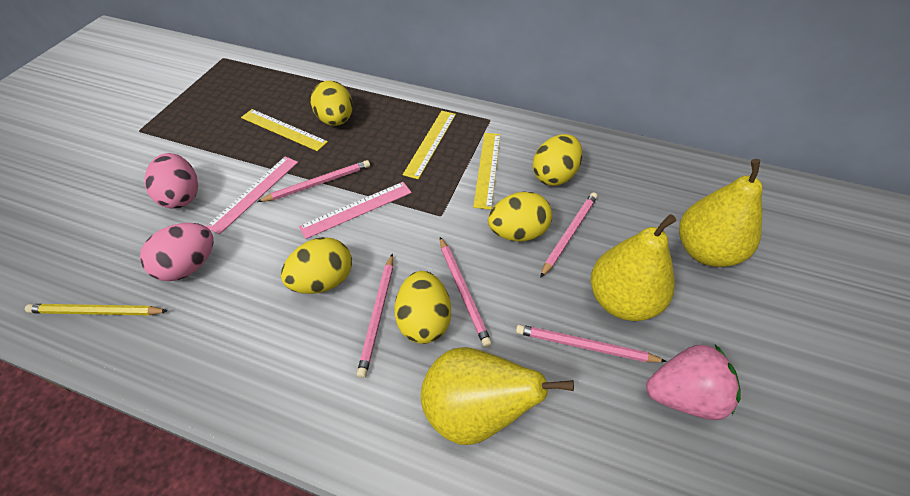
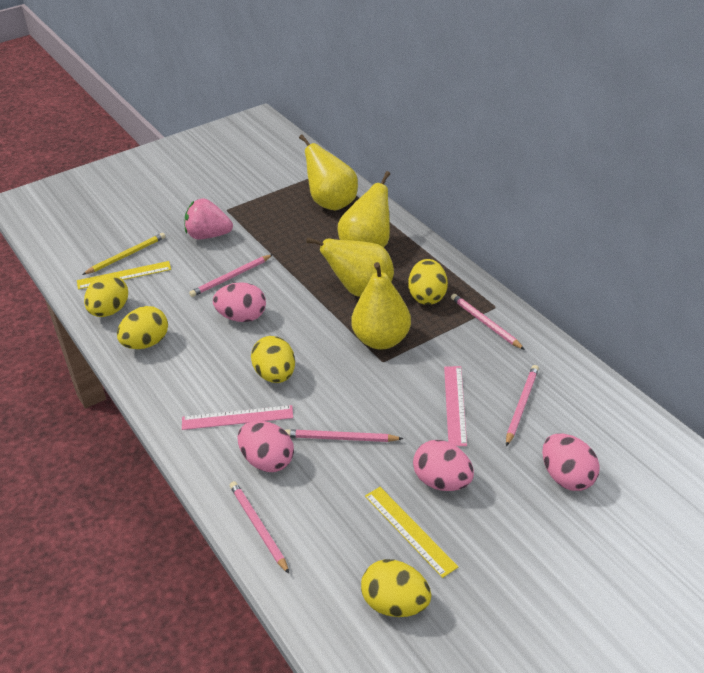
pink egg: 2 -> 4
yellow pear: 3 -> 4
yellow ruler: 3 -> 2

